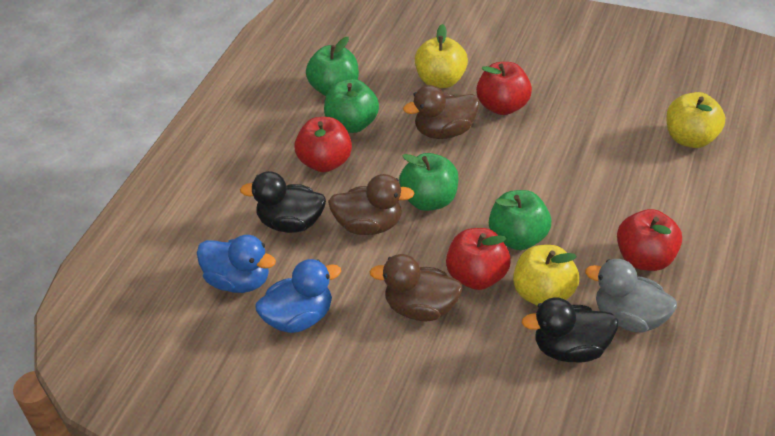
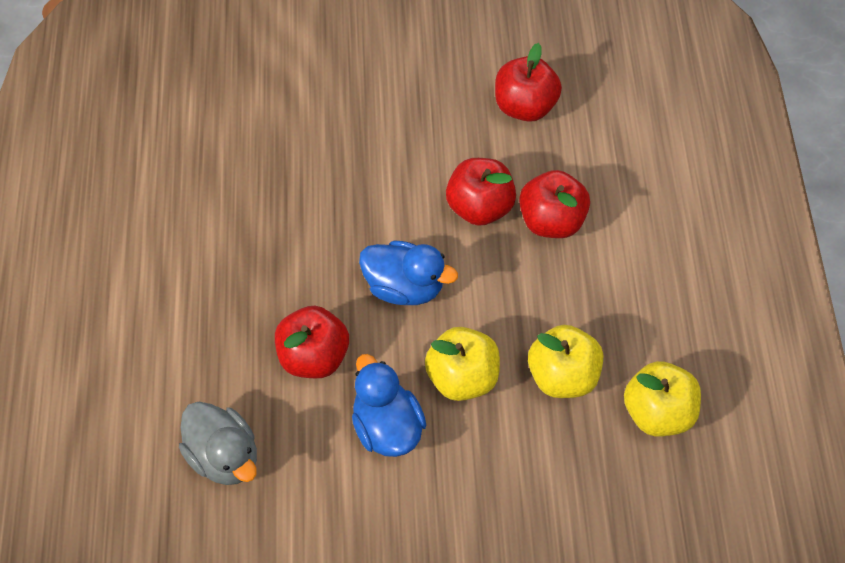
black duck: 2 -> 0
brown duck: 3 -> 0
green apple: 4 -> 0

